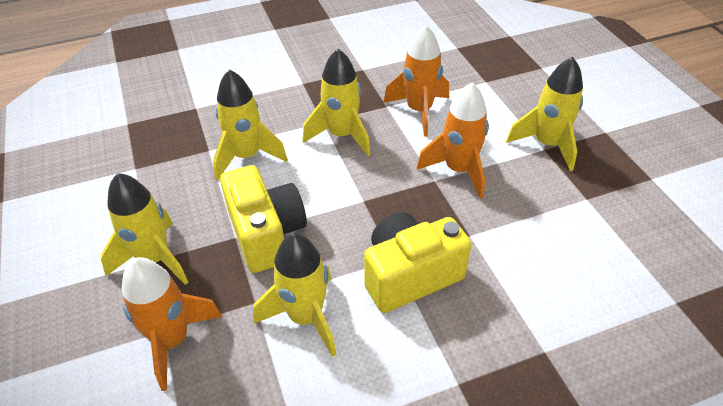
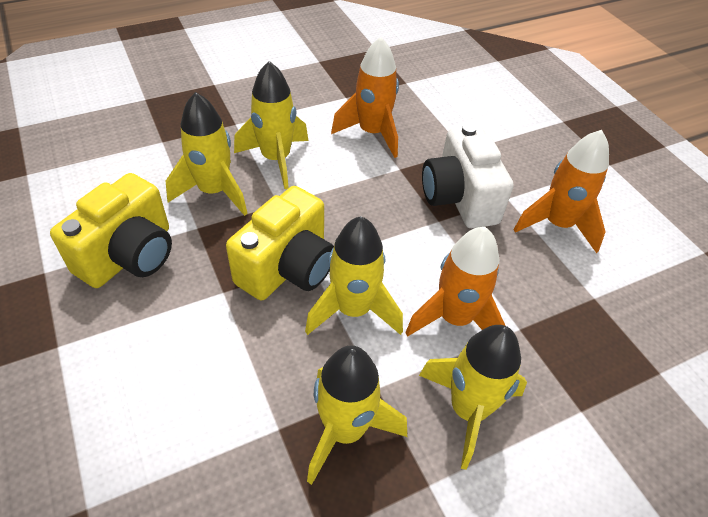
white camera: 0 -> 1

